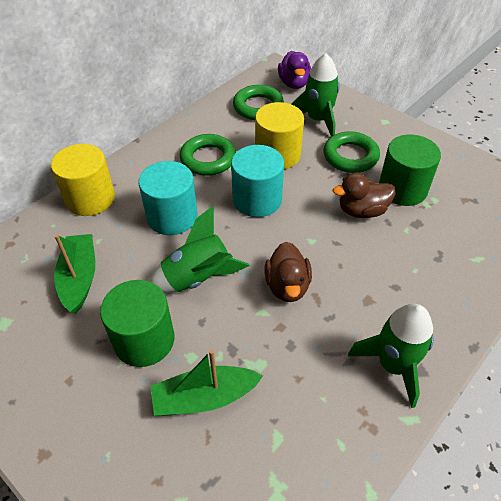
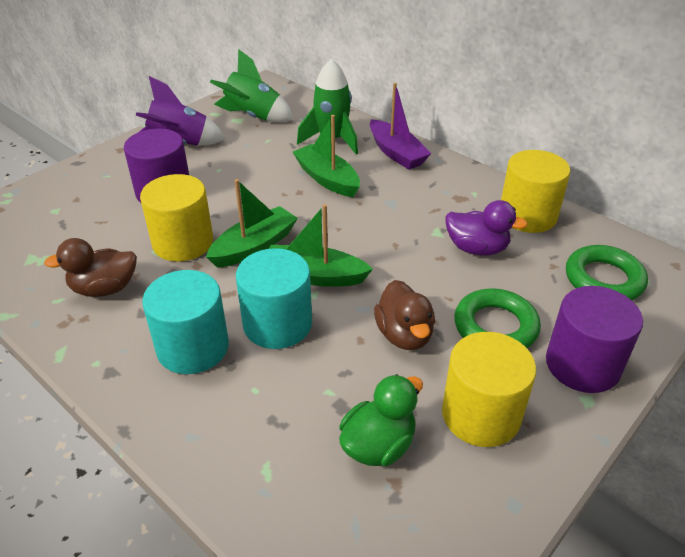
green boat: 2 -> 3
green cylinder: 2 -> 0
green duck: 0 -> 1
green ring: 3 -> 2
green rocket: 3 -> 2
purple boat: 0 -> 1
purple cylinder: 0 -> 2
purple rocket: 0 -> 1
yellow cylinder: 2 -> 3

